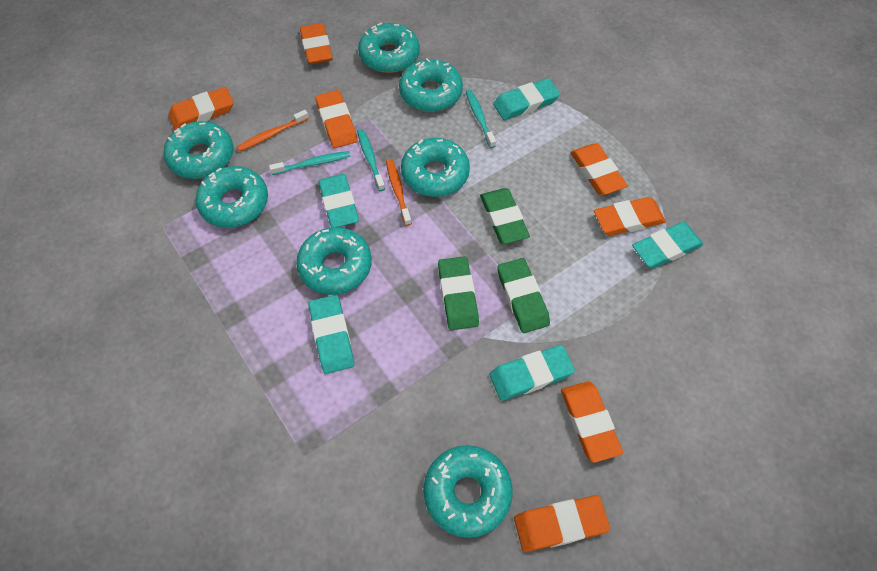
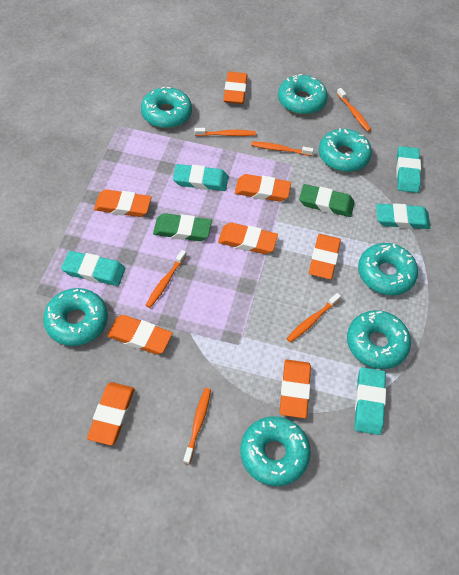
green eraser: 3 -> 2
orange eraser: 7 -> 8
orange toothbrush: 2 -> 6
turquoise toothbrush: 3 -> 0

